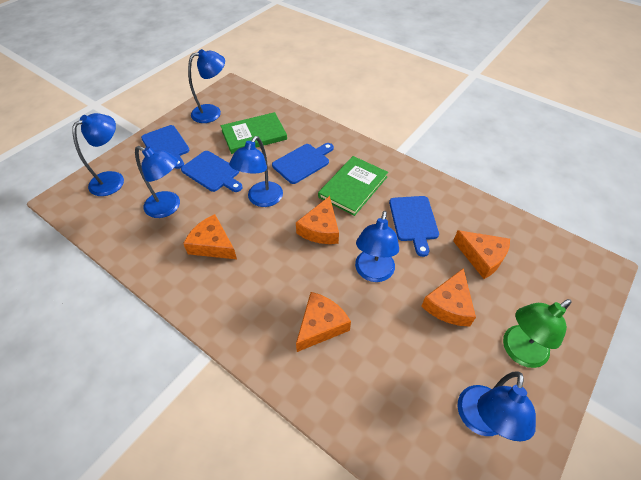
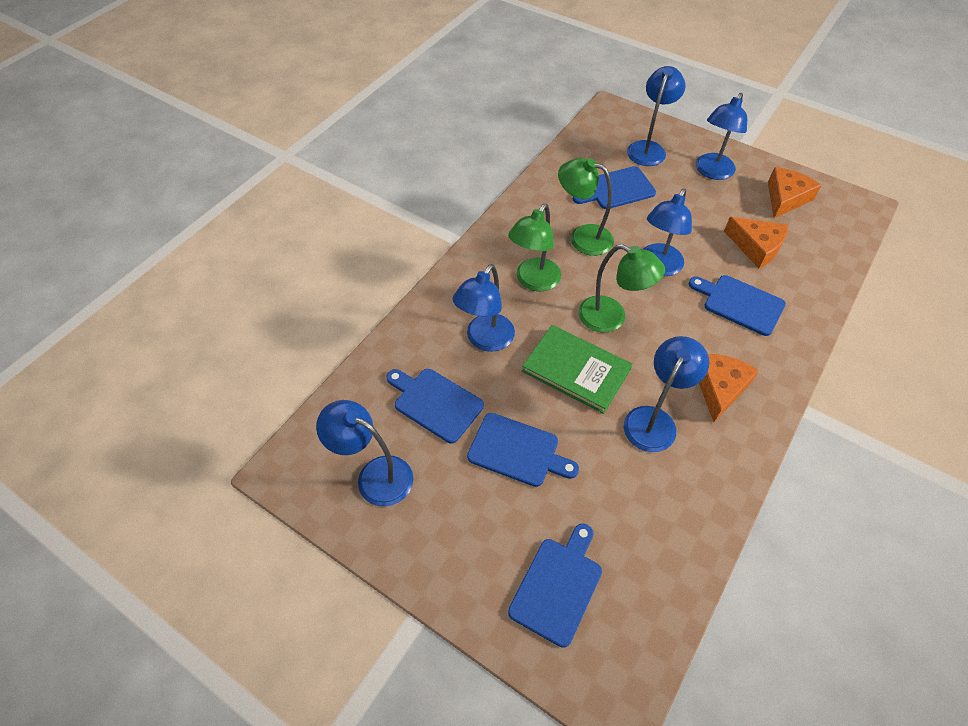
blue cutting board: 4 -> 5
green book: 2 -> 1
green lamp: 1 -> 3
orange cheese: 5 -> 3

